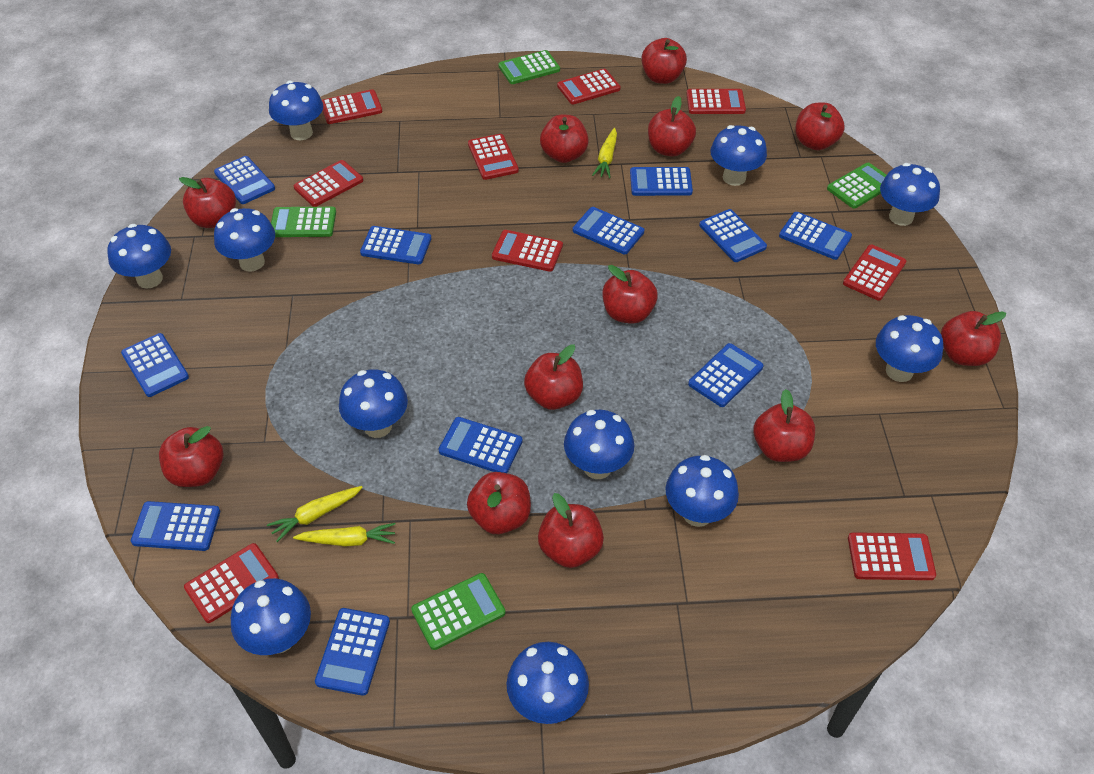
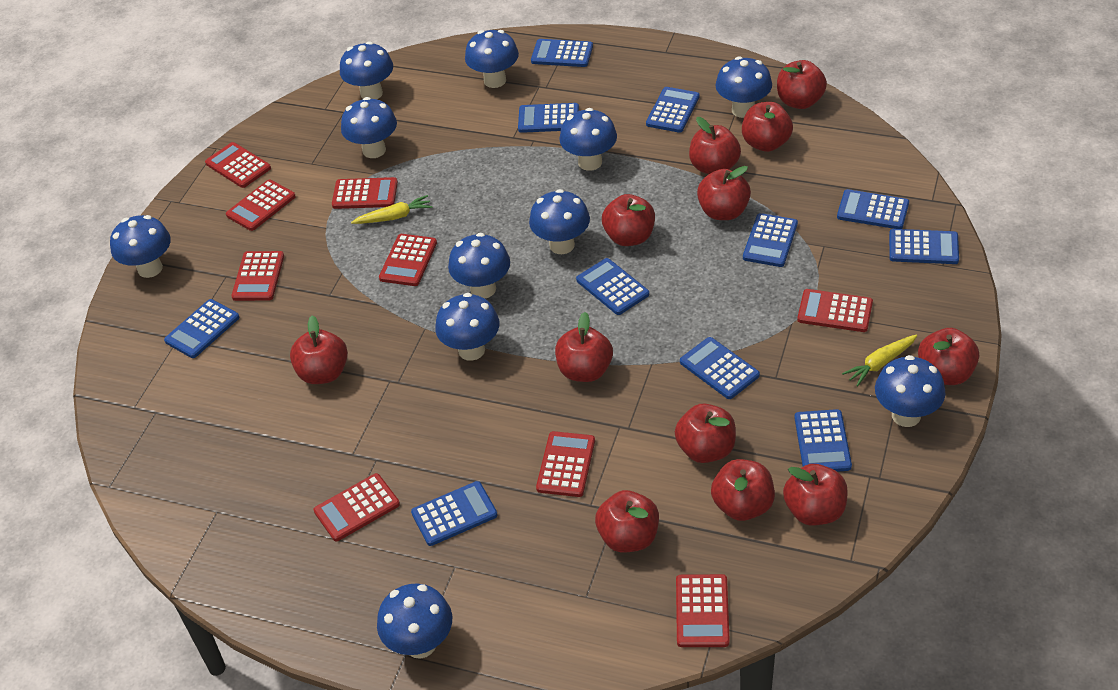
green calculator: 4 -> 0
yellow carrot: 3 -> 2

